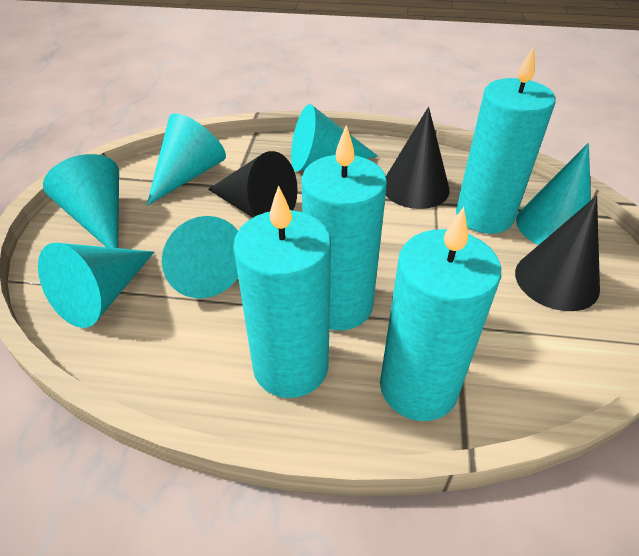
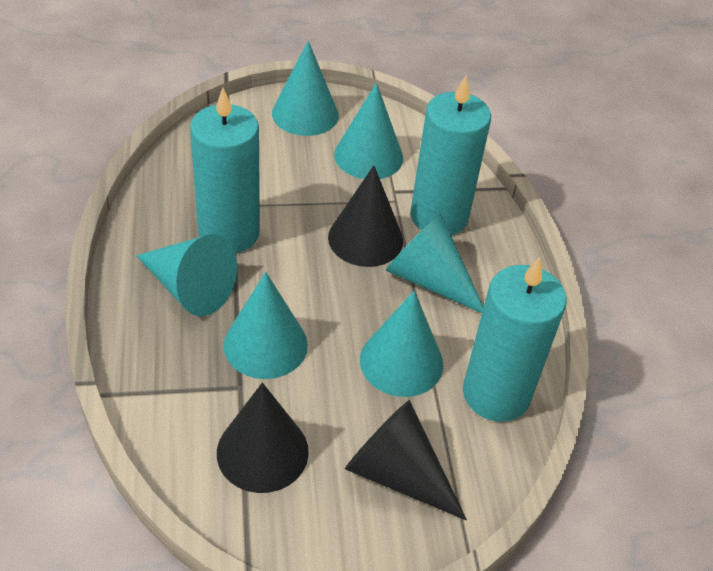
turquoise candle: 4 -> 3

